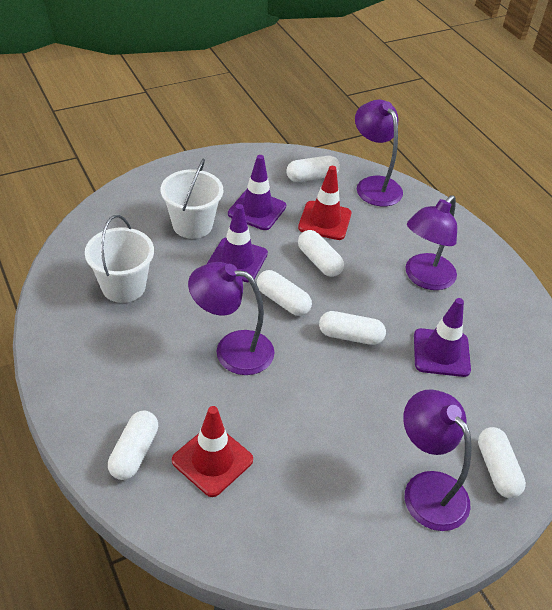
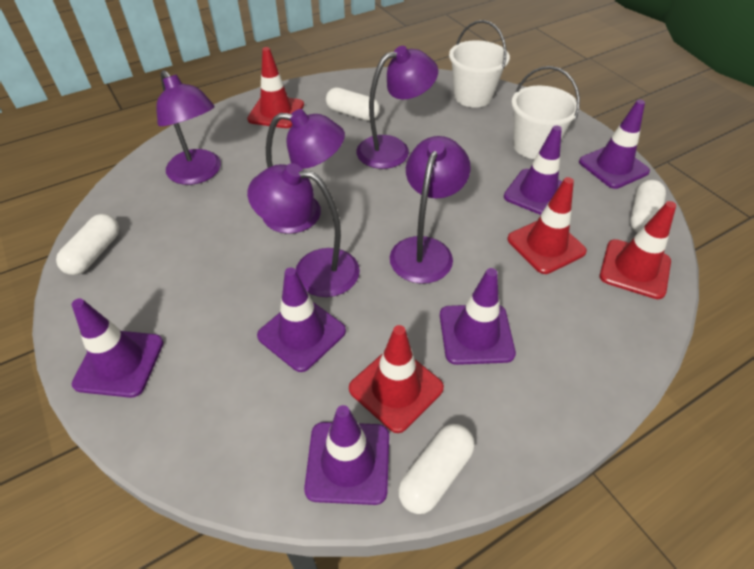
purple lamp: 4 -> 5
purple traffic cone: 3 -> 6
red traffic cone: 2 -> 4
white capsule: 6 -> 4

